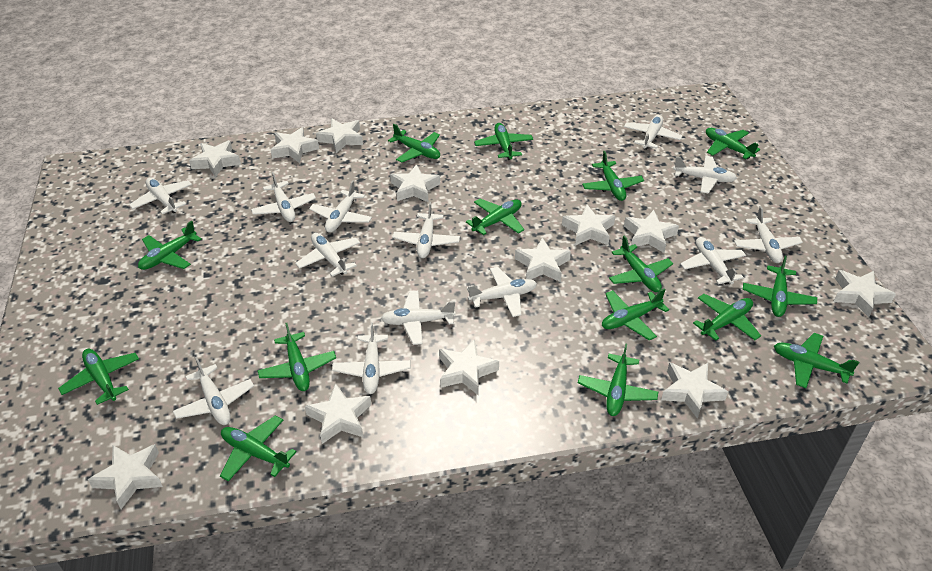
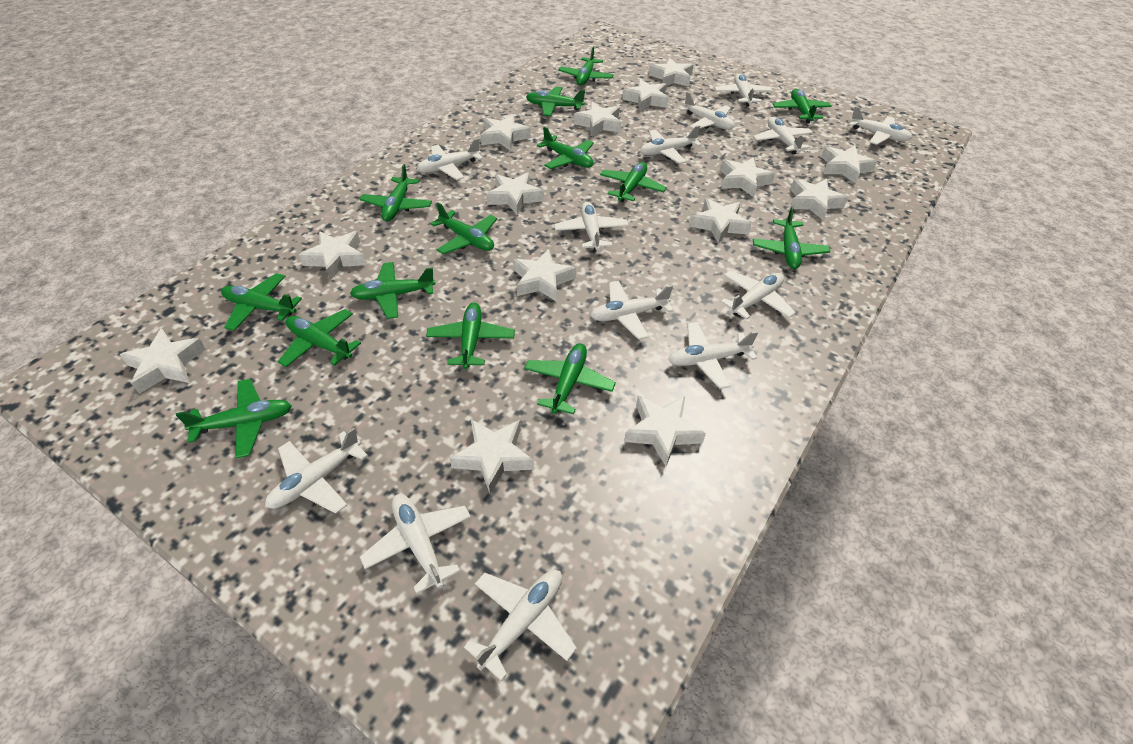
green plane: 15 -> 14
white star: 12 -> 14

